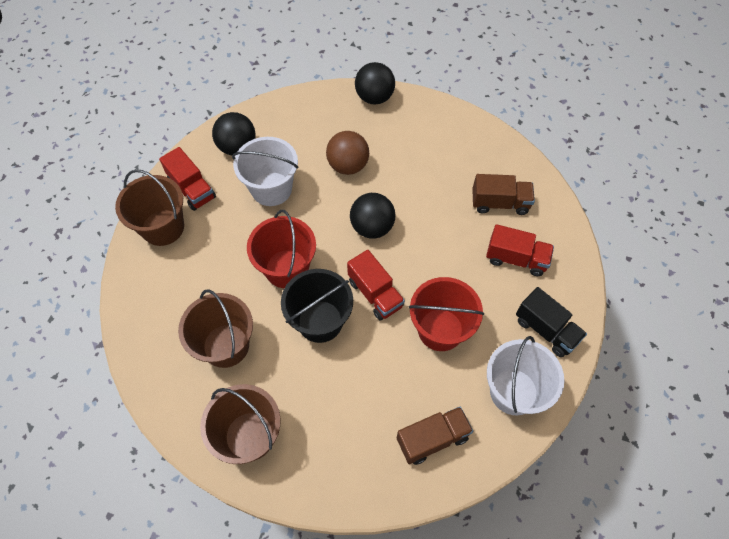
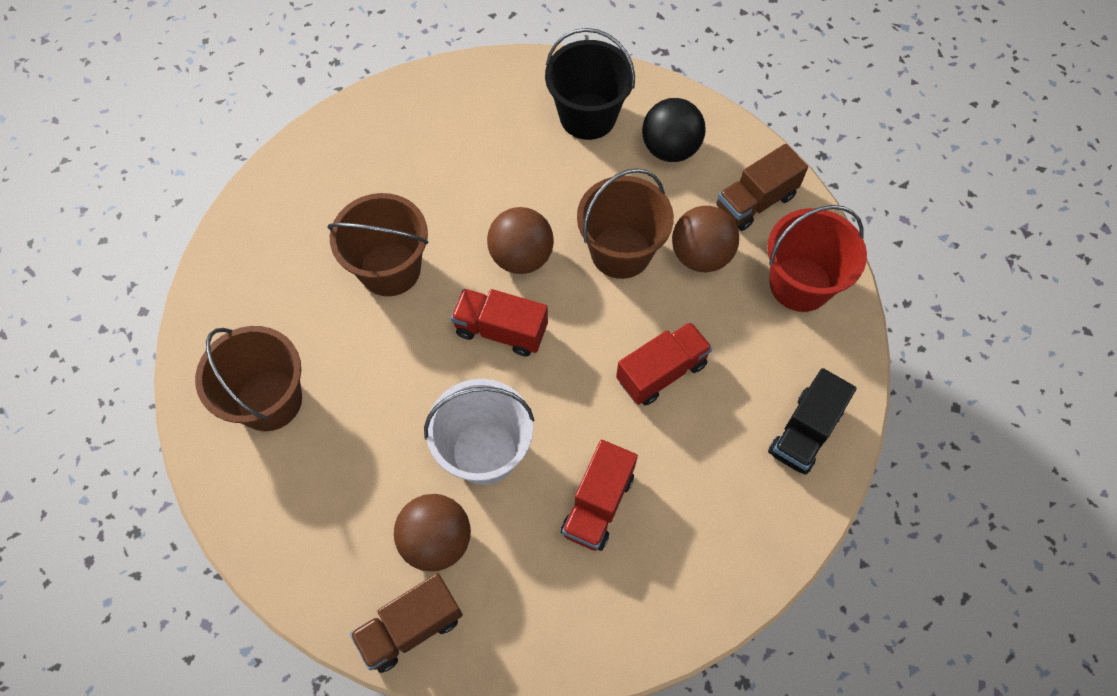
black ball: 3 -> 1
brown ball: 1 -> 3
red bucket: 2 -> 1
white bucket: 2 -> 1

